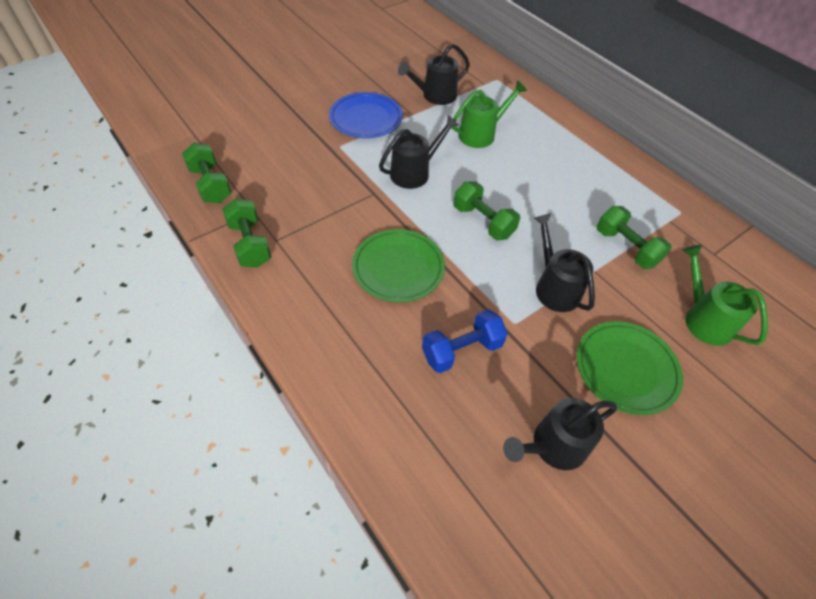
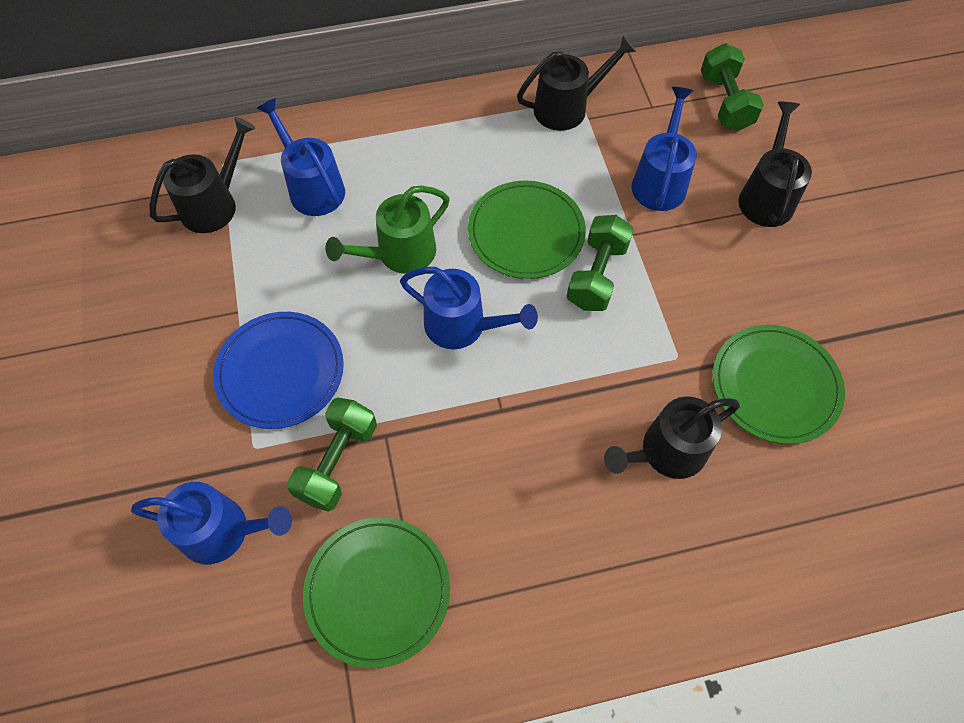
blue dumbbell: 1 -> 0
blue watering can: 0 -> 4
green dumbbell: 4 -> 3
green plate: 2 -> 3
green watering can: 2 -> 1

